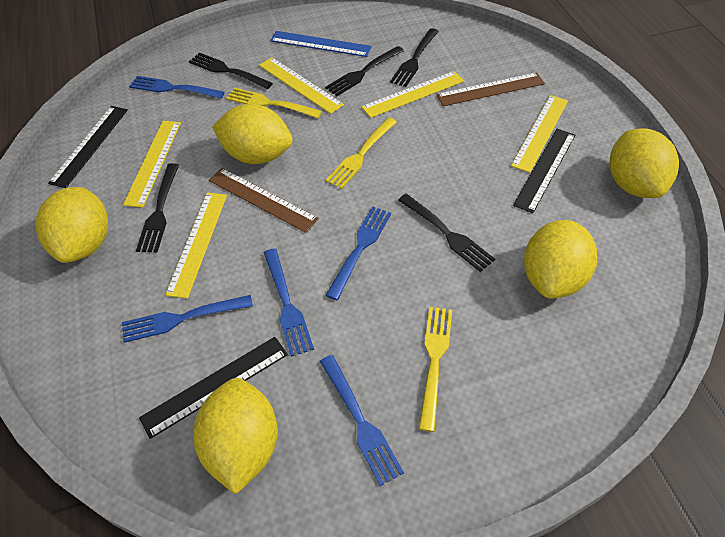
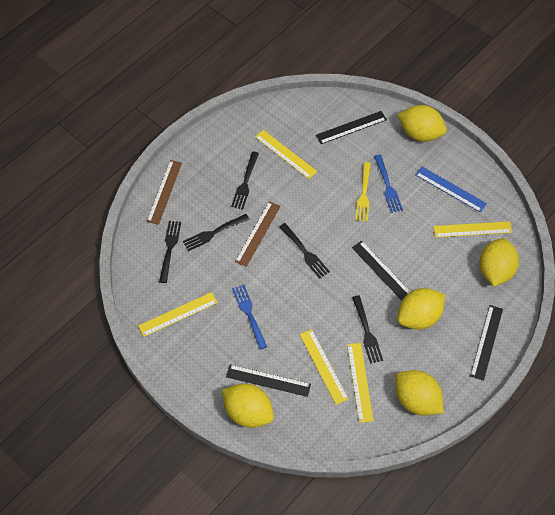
black ruler: 3 -> 4
blue fork: 5 -> 2
yellow fork: 3 -> 1

